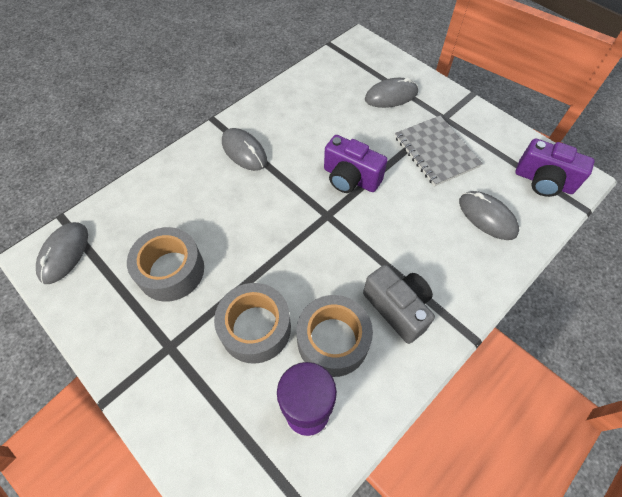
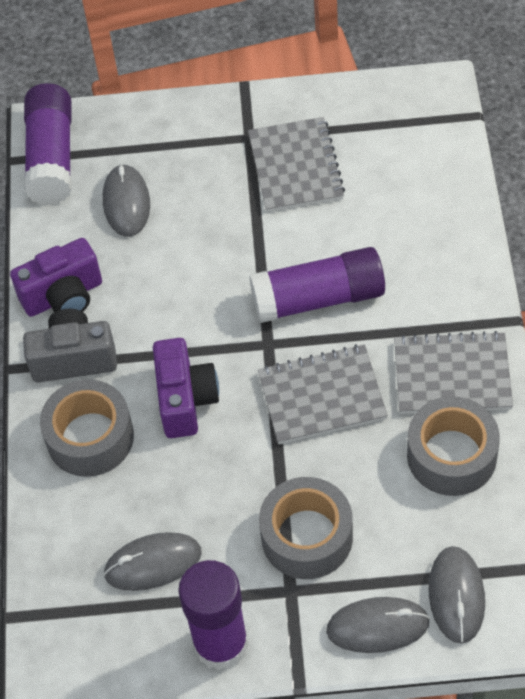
grey notebook: 1 -> 3
purple glue stick: 1 -> 3

